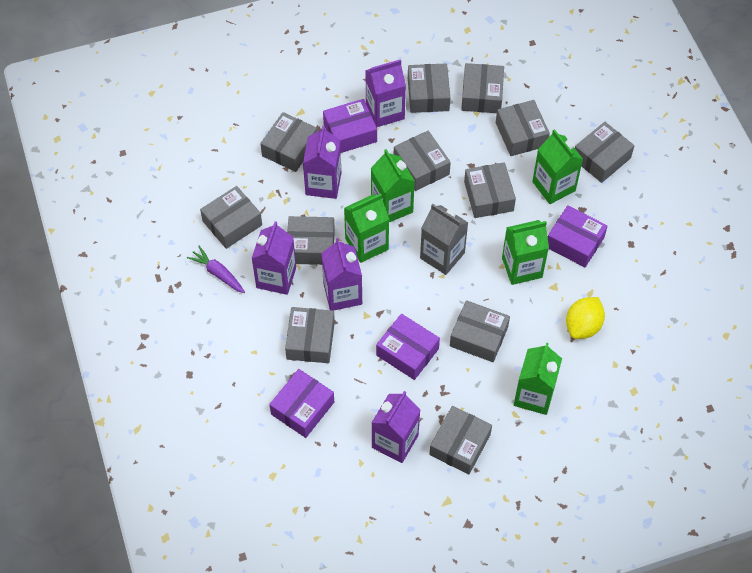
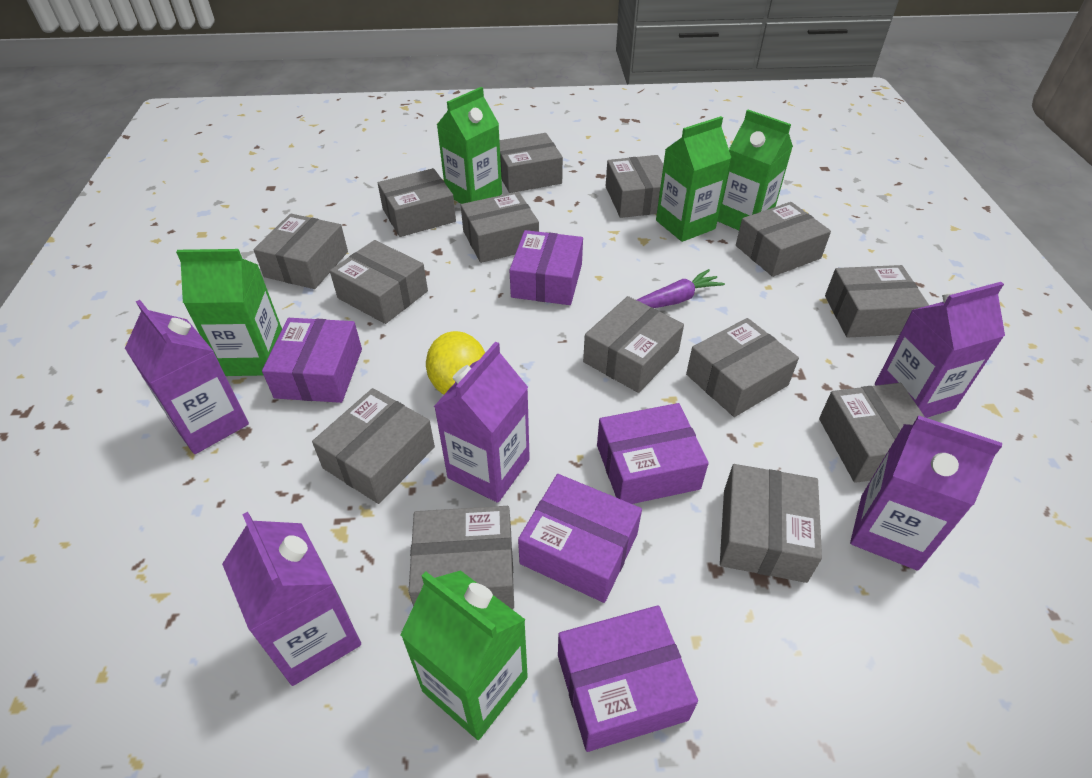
grey box: 12 -> 14
grey carton: 1 -> 0
purple box: 4 -> 5

